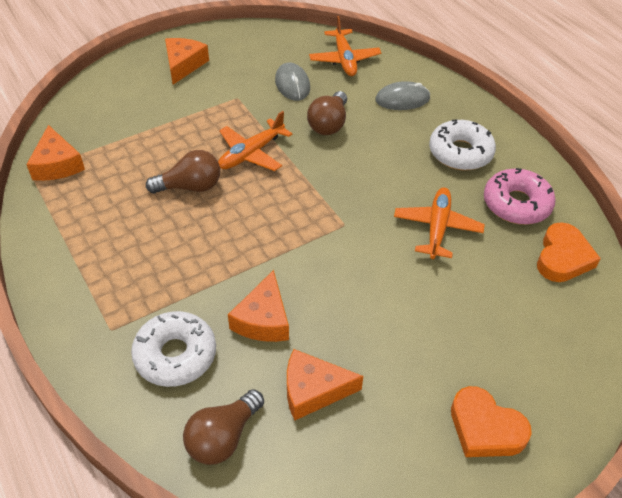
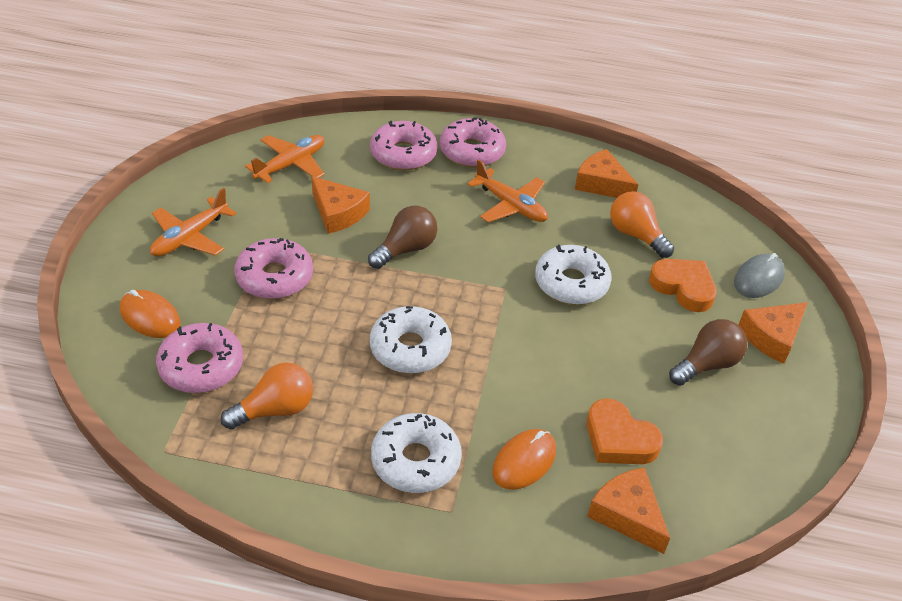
brown light bulb: 3 -> 2
grey mouse: 2 -> 1
orange light bulb: 0 -> 2
orange mouse: 0 -> 2
pink donut: 1 -> 4
white donut: 2 -> 3

